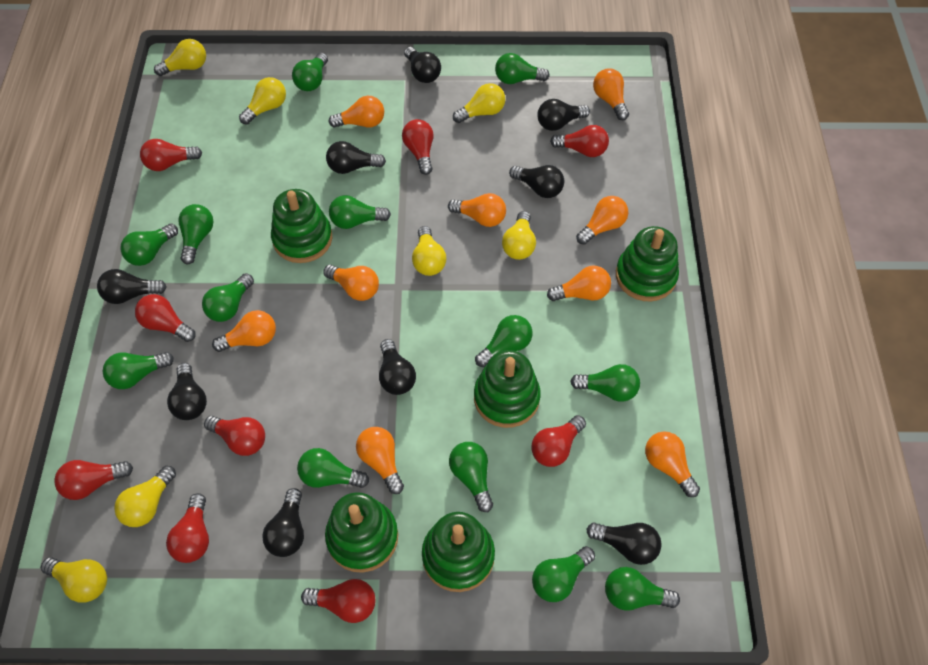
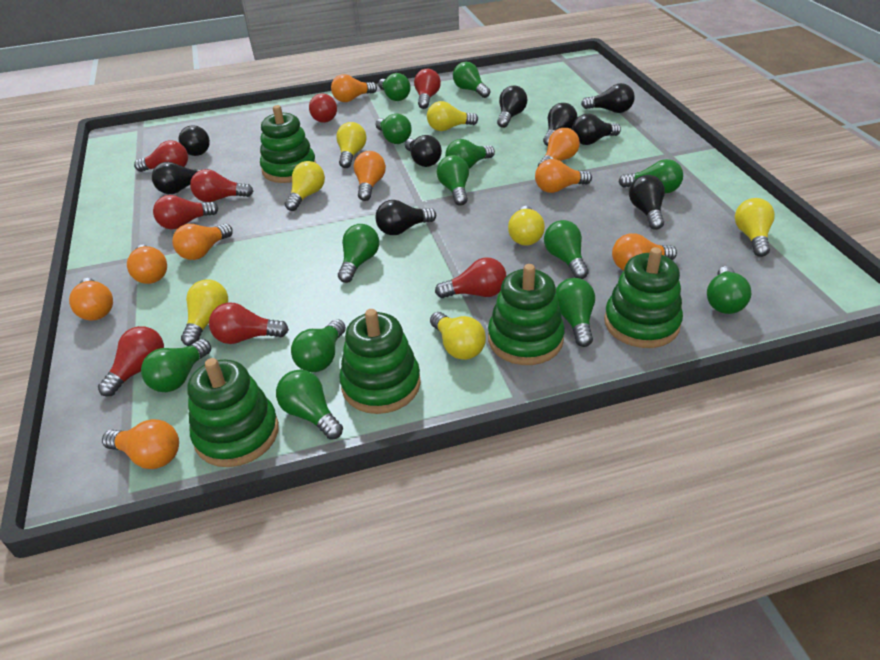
red light bulb: 9 -> 8

